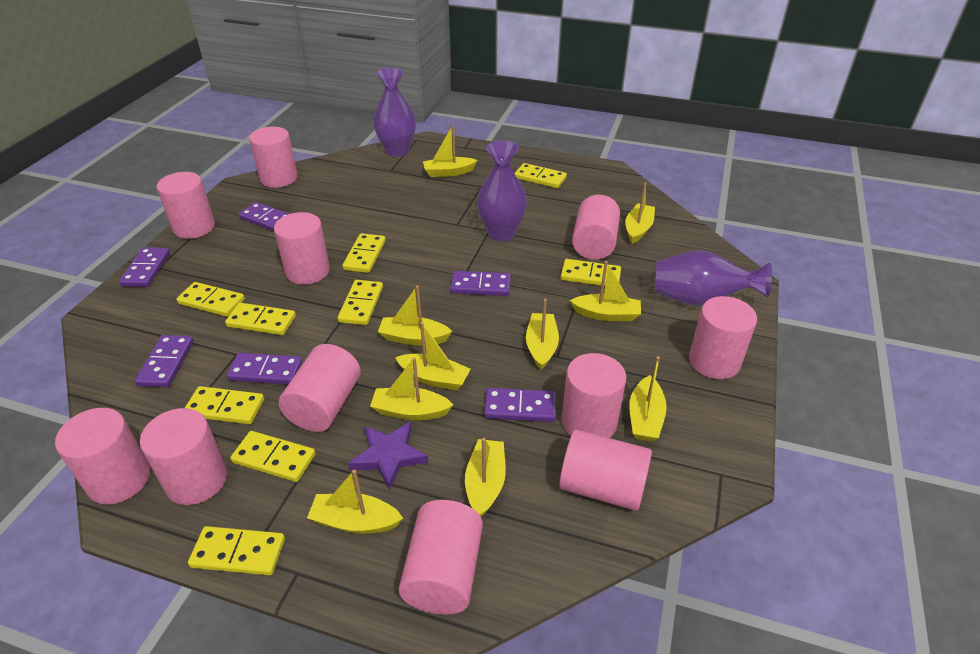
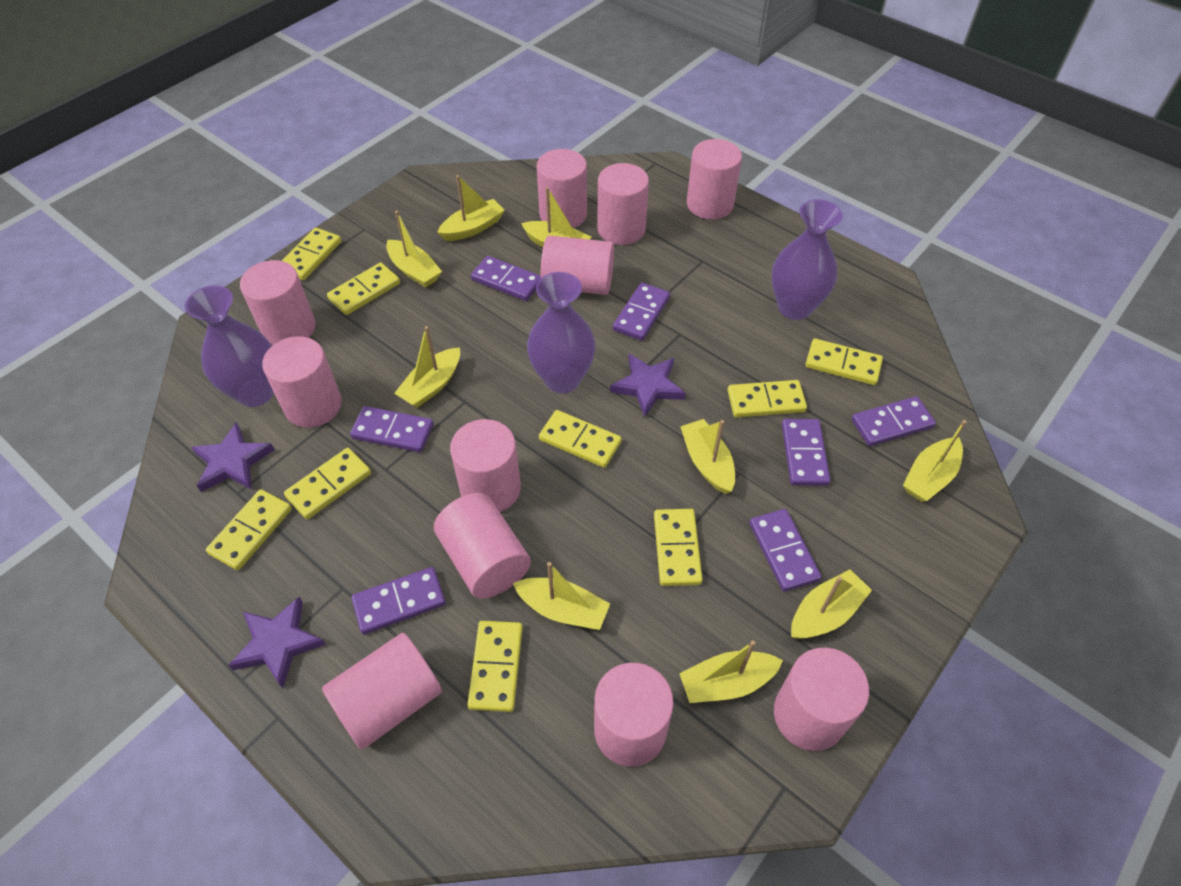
purple domino: 6 -> 7
purple star: 1 -> 3
yellow boat: 10 -> 9

